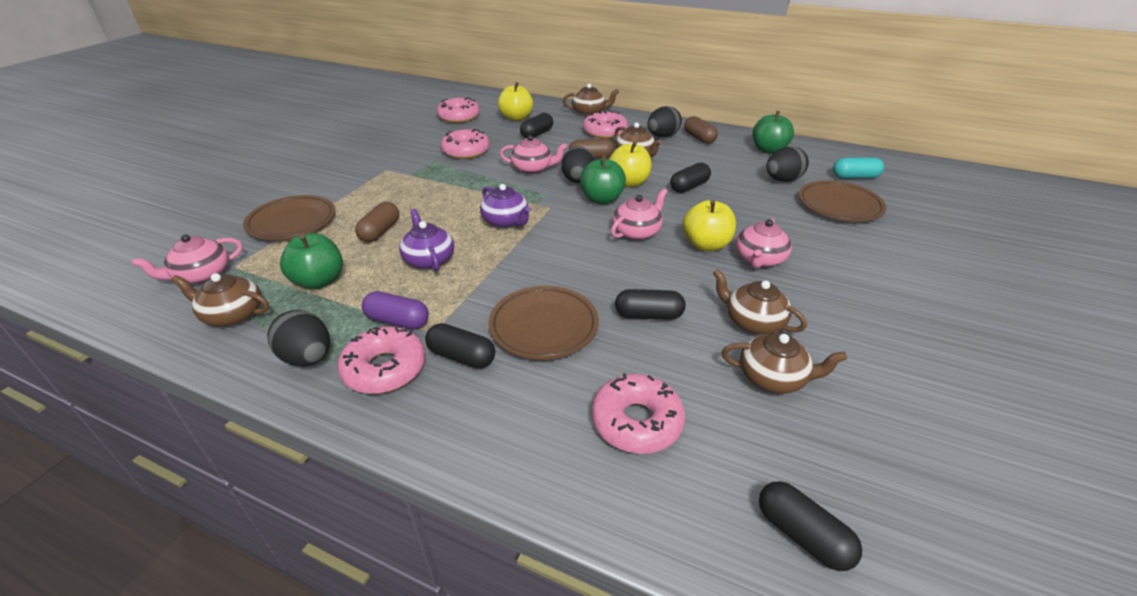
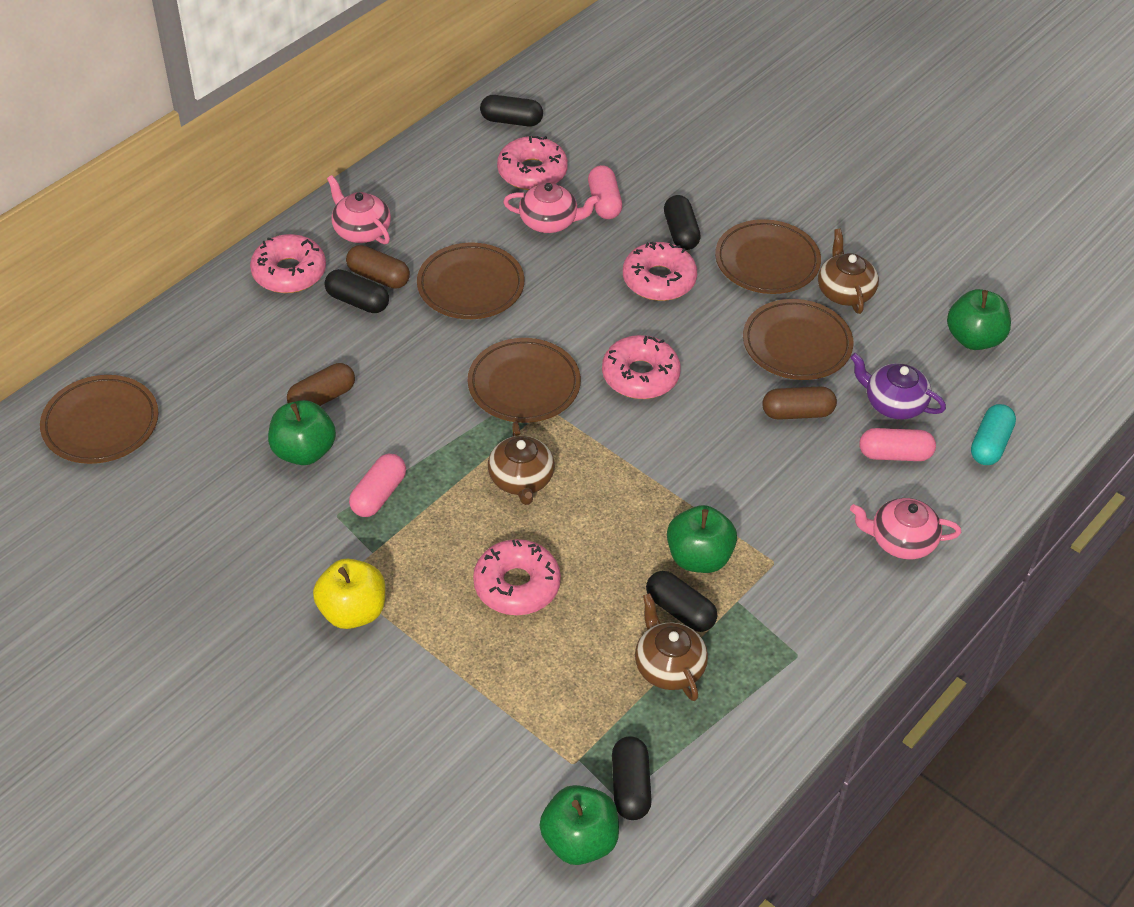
black egg: 4 -> 0
brown plate: 3 -> 5
brown teapot: 5 -> 3
green apple: 3 -> 4
pink capsule: 0 -> 3
pink teapot: 4 -> 3
purple capsule: 1 -> 0
purple teapot: 2 -> 1
yellow apple: 3 -> 1

